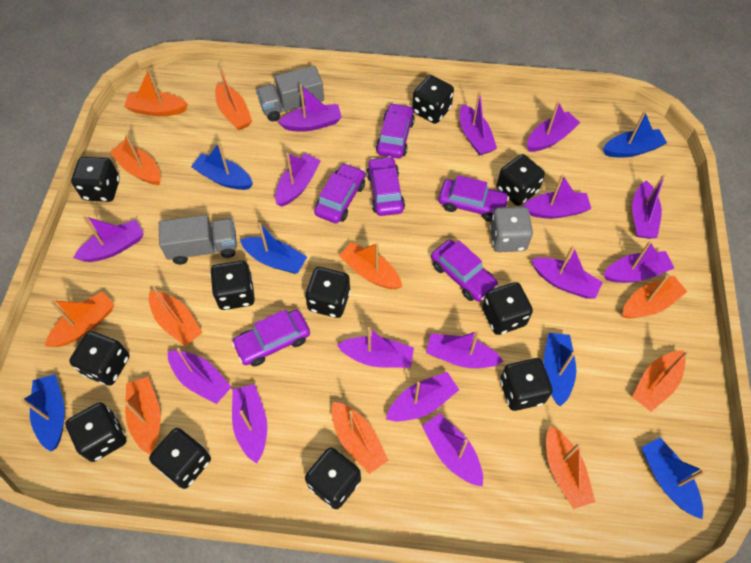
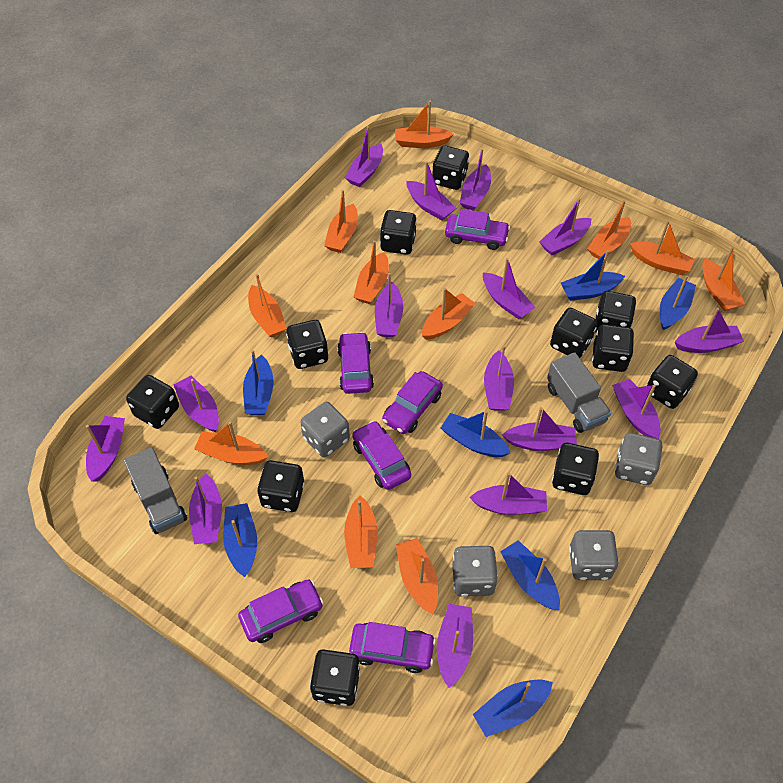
blue boat: 6 -> 7
grey dice: 1 -> 4

